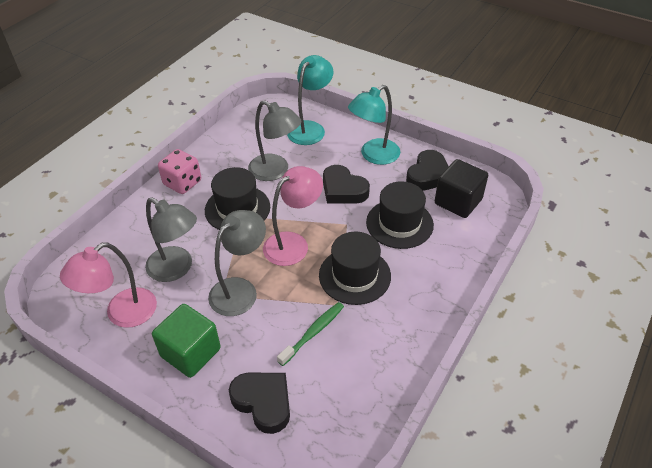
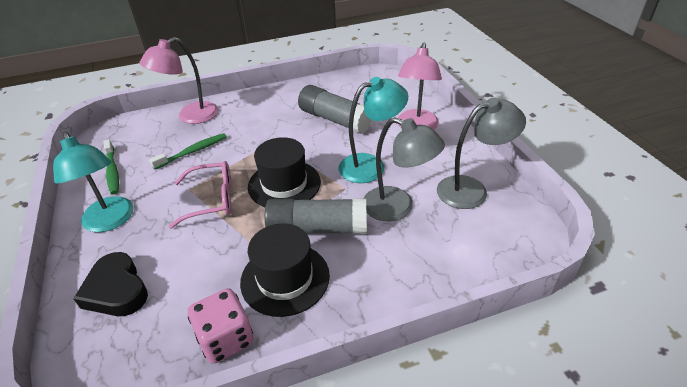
black cube: 1 -> 0
black hat: 3 -> 2
black heart: 3 -> 1
green cube: 1 -> 0
green toothbrush: 1 -> 2
grey glue stick: 0 -> 2
grey lamp: 3 -> 2
pink glasses: 0 -> 1

